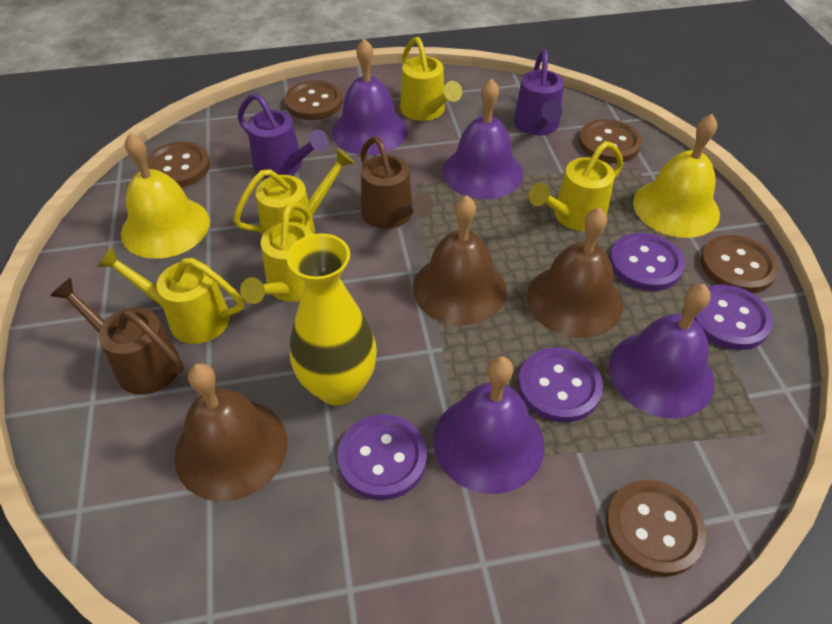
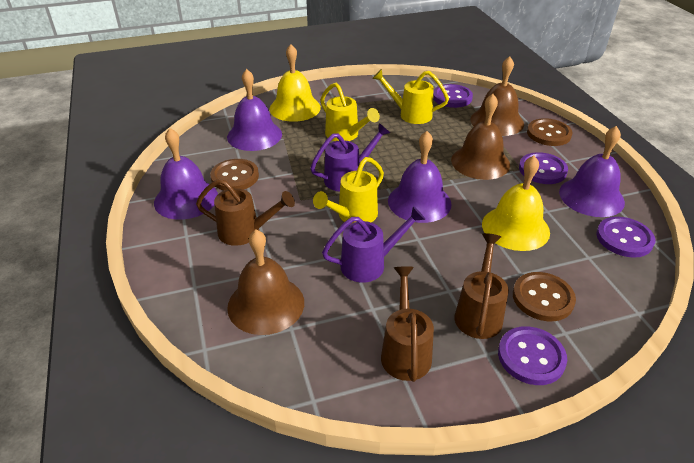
brown button: 5 -> 3
brown watering can: 2 -> 3
yellow vase: 1 -> 0
yellow watering can: 5 -> 3

